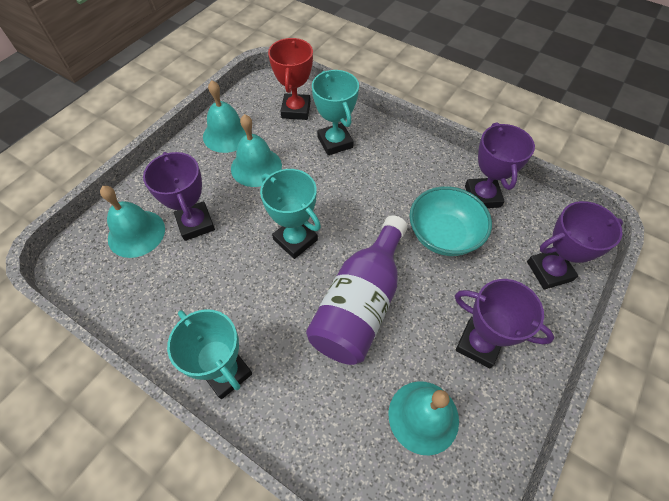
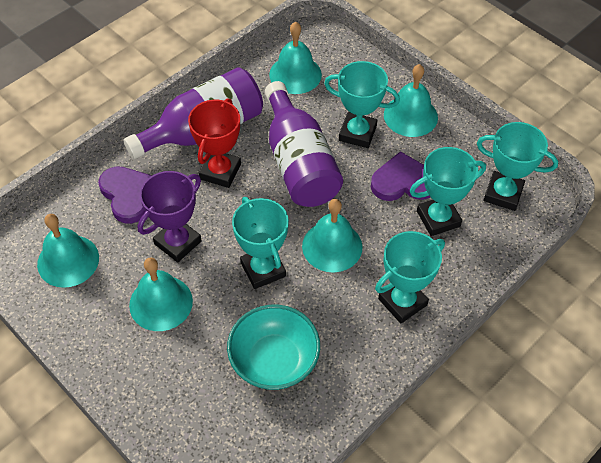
purple bottle: 1 -> 2
purple heart: 0 -> 2
purple trophy: 4 -> 1
turquoise bell: 4 -> 5
turquoise trophy: 3 -> 5

